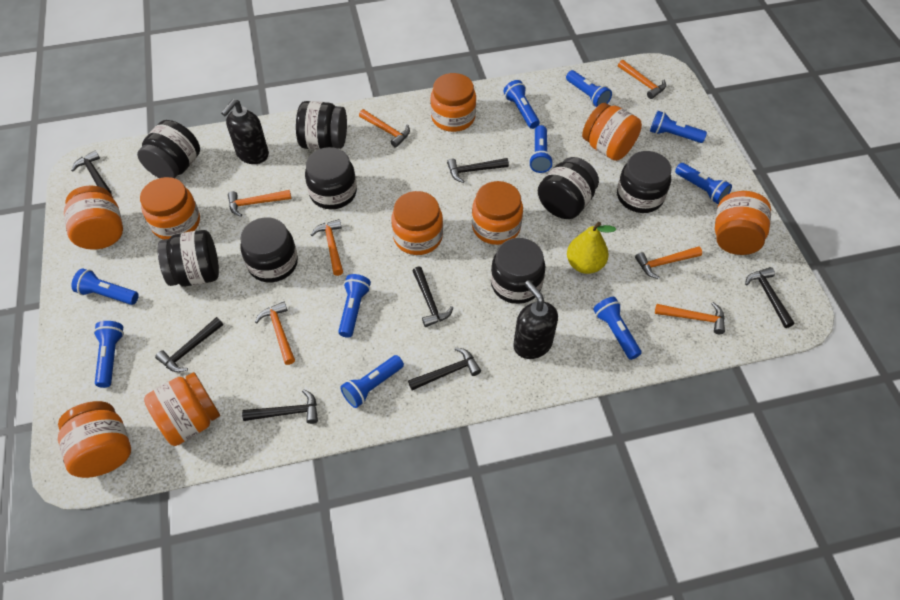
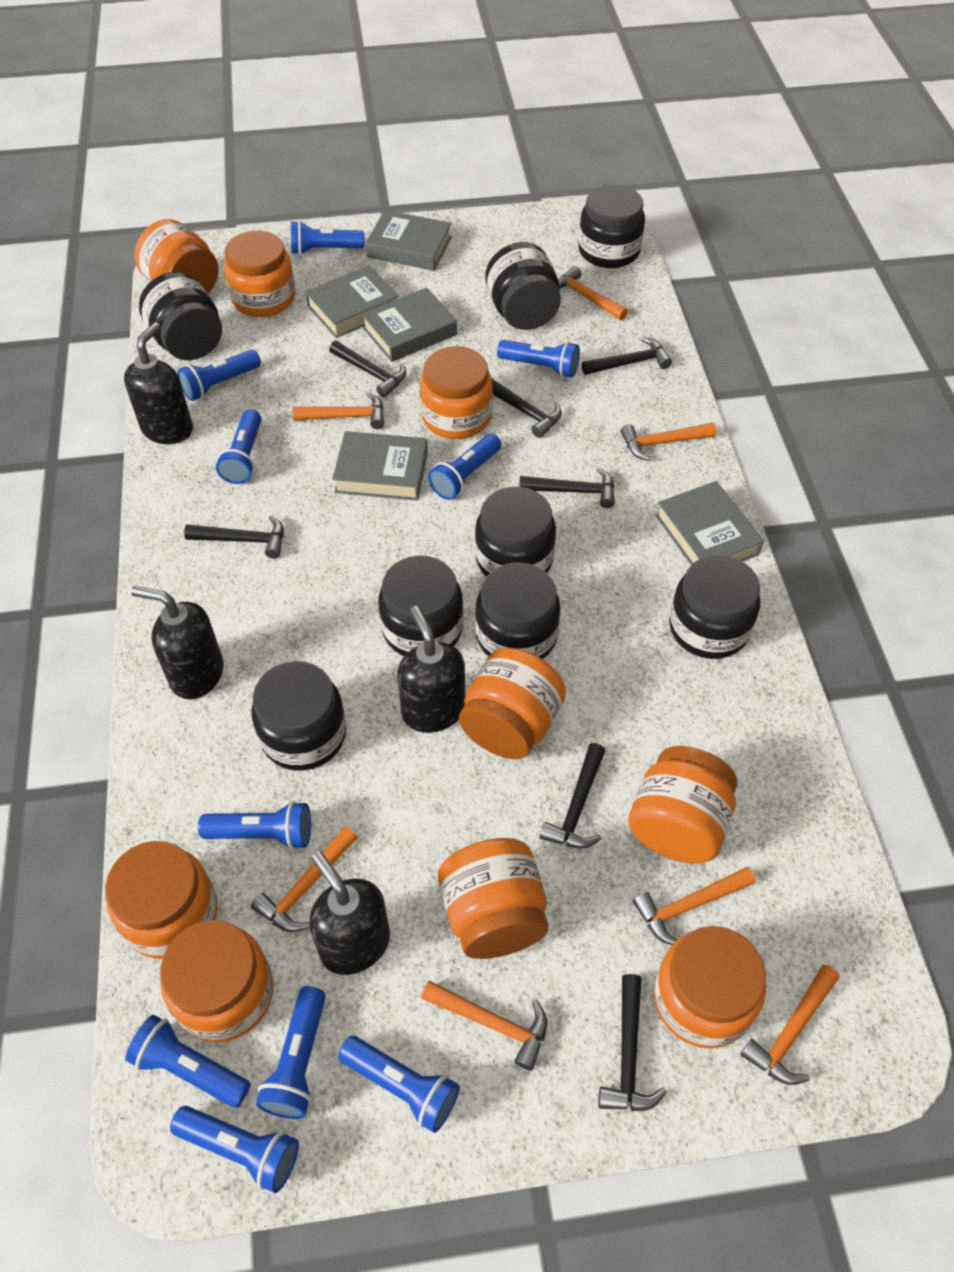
black soap dispenser: 2 -> 4
grey book: 0 -> 5
yellow pear: 1 -> 0

